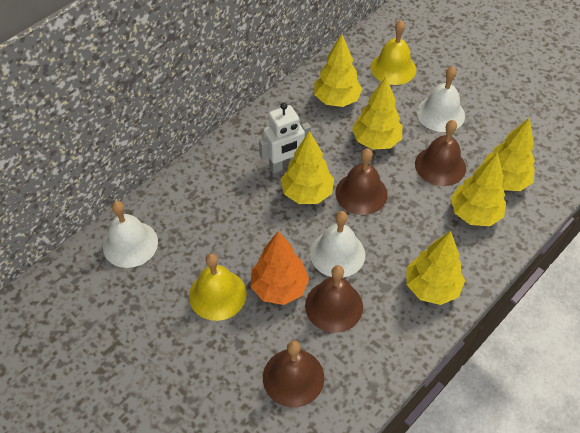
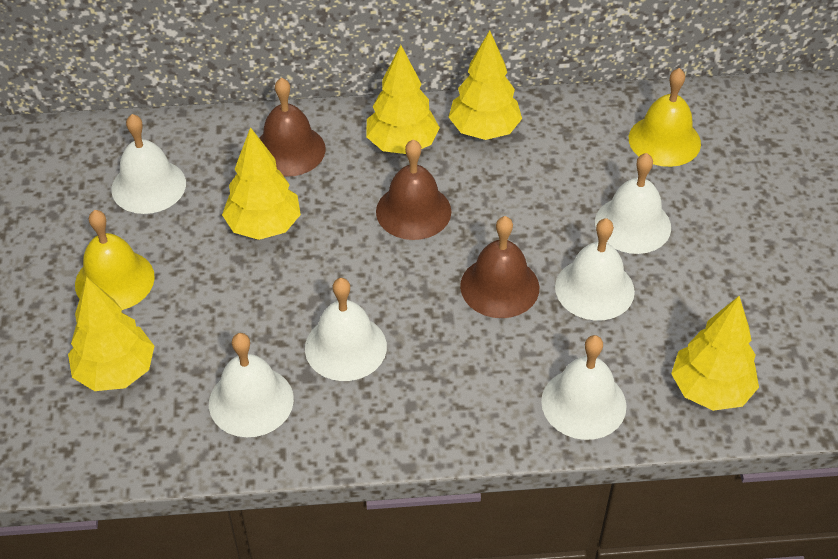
brown bell: 4 -> 3
orange tree: 1 -> 0
white bell: 3 -> 6
white robot: 1 -> 0
yellow tree: 6 -> 5

